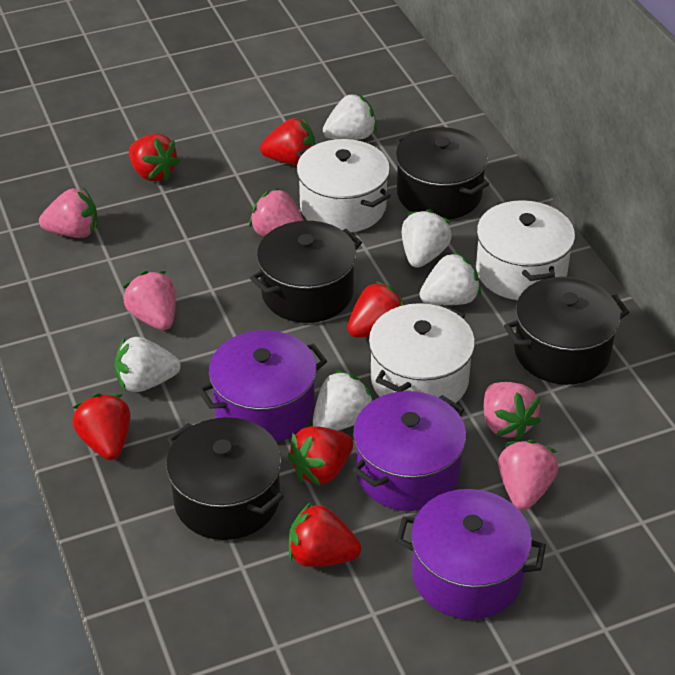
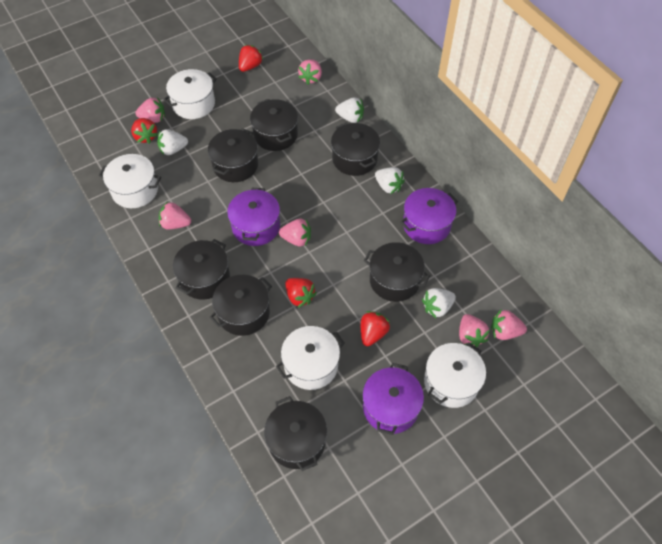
black pot: 4 -> 7
pink strawberry: 5 -> 6
red strawberry: 6 -> 4
white pot: 3 -> 4
white strawberry: 5 -> 4

